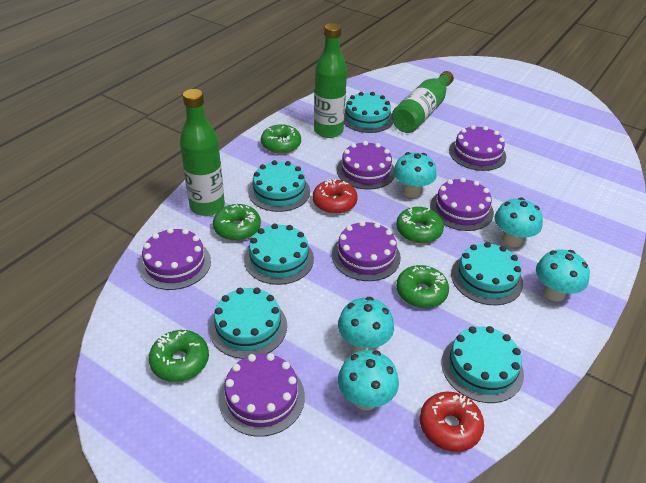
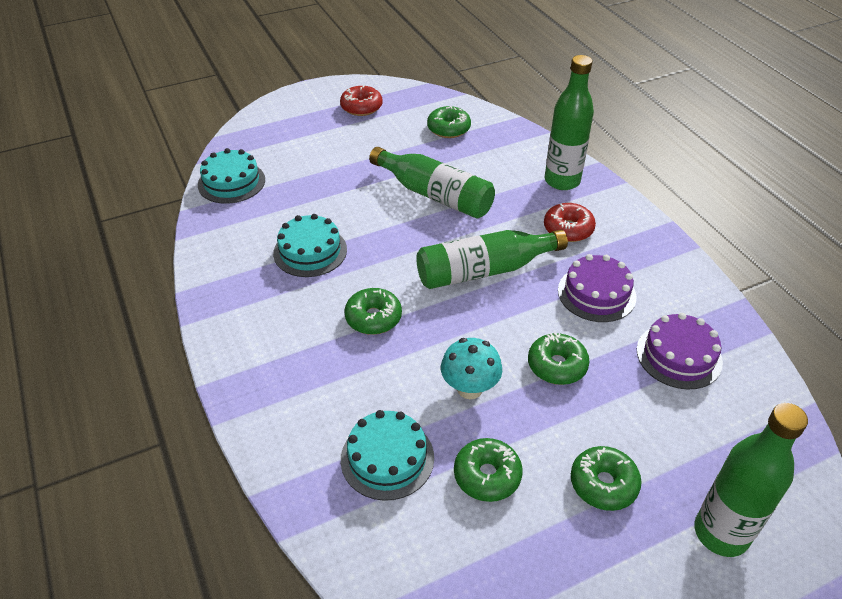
green bottle: 3 -> 4
purple cake: 6 -> 2
turquoise cake: 6 -> 3
turquoise mushroom: 5 -> 1

